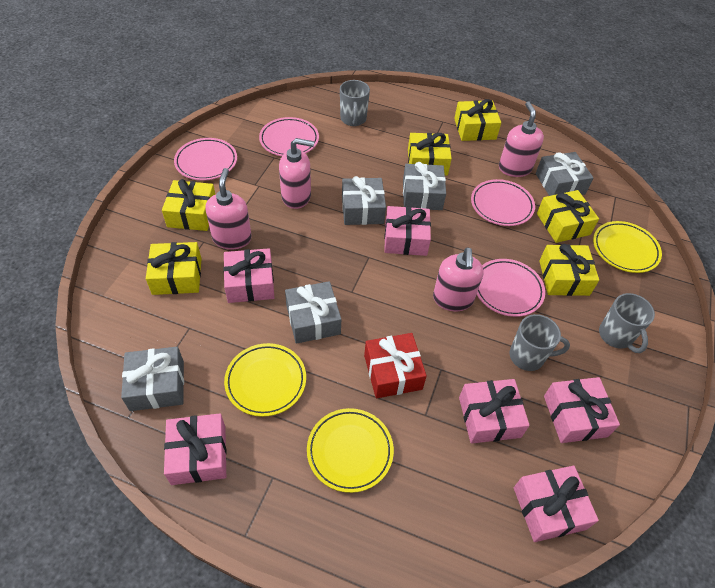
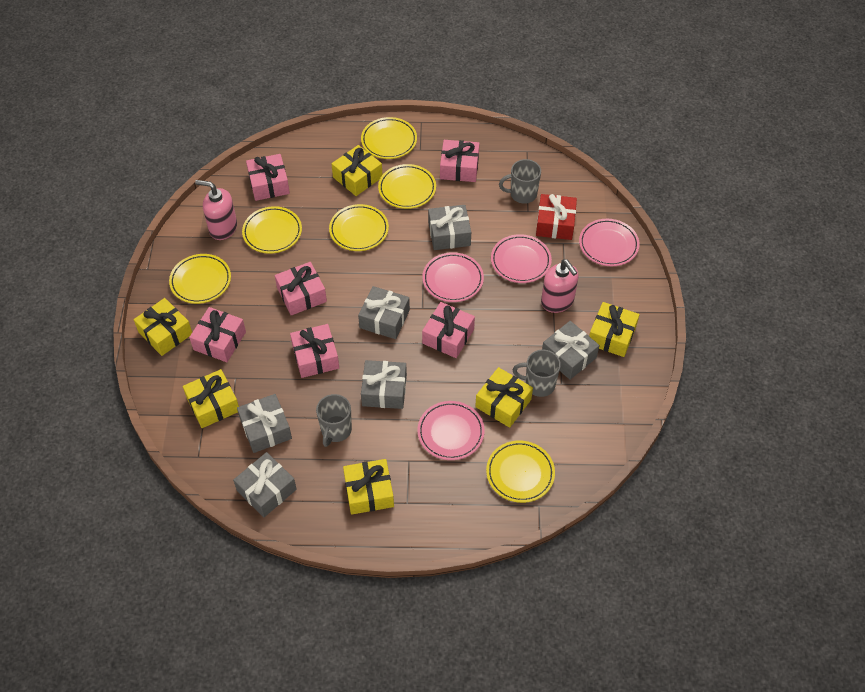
grey gift: 5 -> 6
pink soap dispenser: 4 -> 2
yellow plate: 3 -> 6

